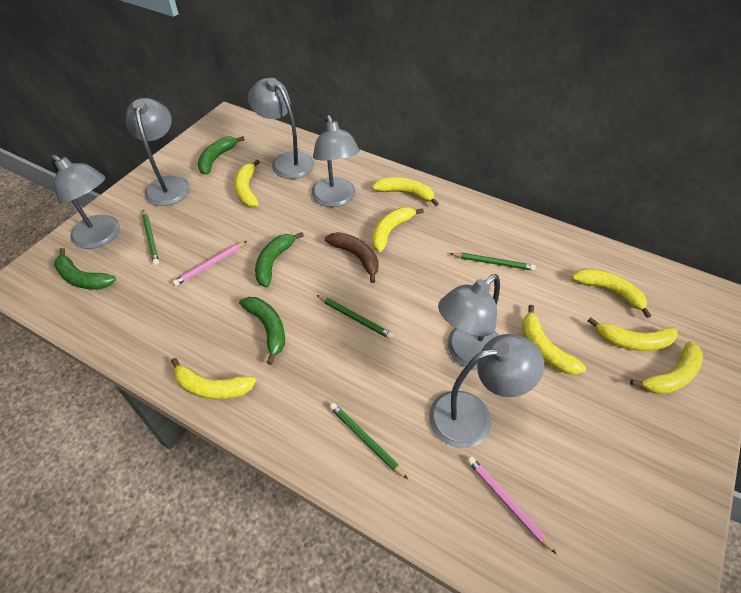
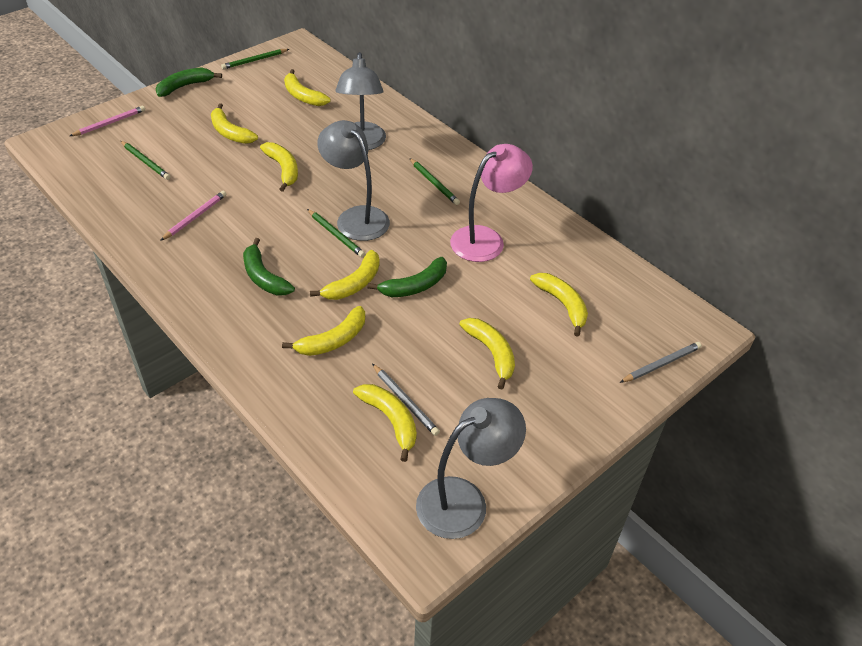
brown banana: 1 -> 0
green banana: 4 -> 3
grey lamp: 6 -> 3
grey pencil: 0 -> 2
pink lamp: 0 -> 1

